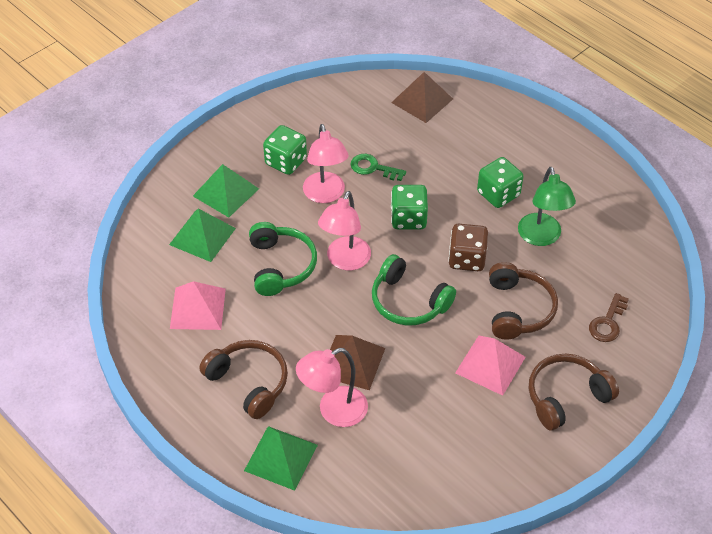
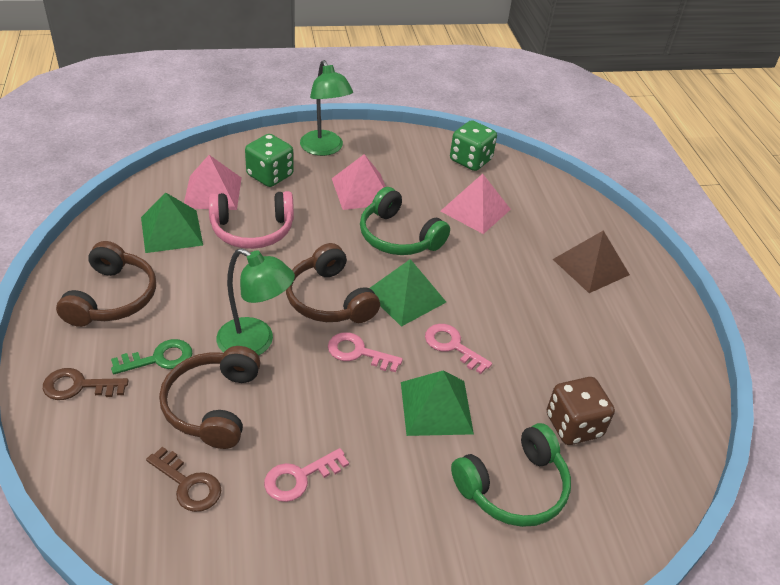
brown key: 1 -> 2
brown pyramid: 2 -> 1
green dice: 3 -> 2
green lamp: 1 -> 2
pink headphones: 0 -> 1
pink key: 0 -> 3
pink lamp: 3 -> 0
pink pyramid: 2 -> 3

